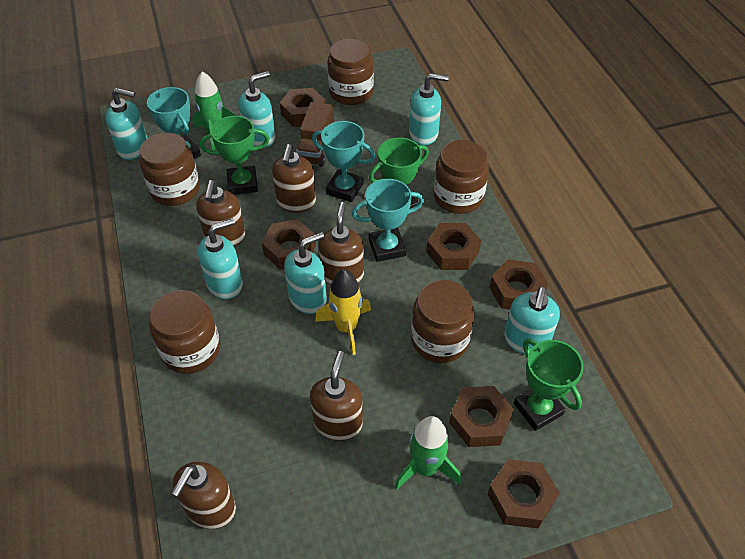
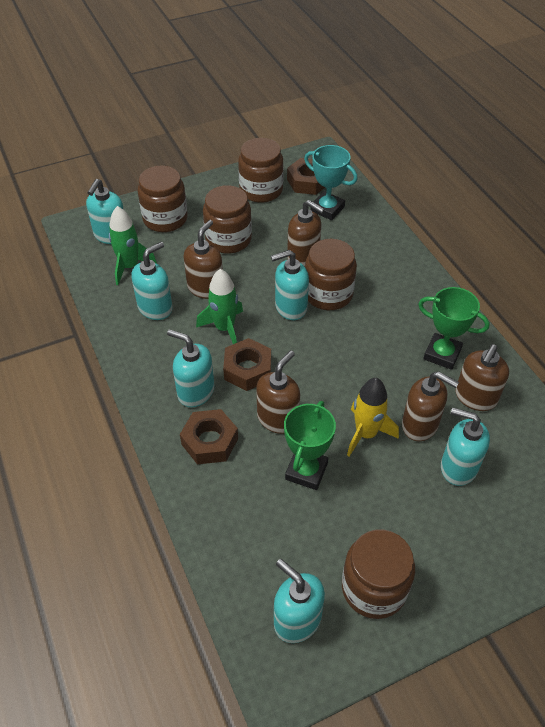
brown nut: 6 -> 3
brown truck: 1 -> 0
green trophy: 3 -> 2
turquoise trophy: 3 -> 1

